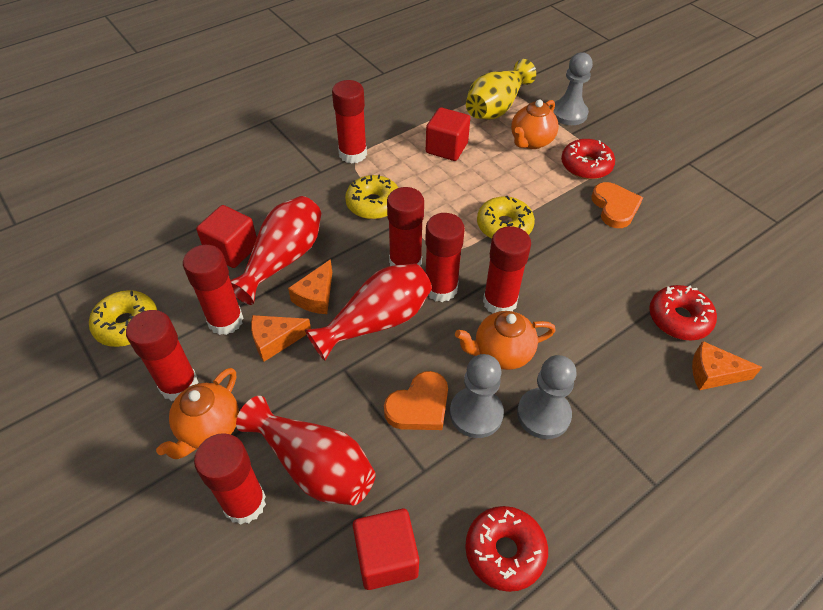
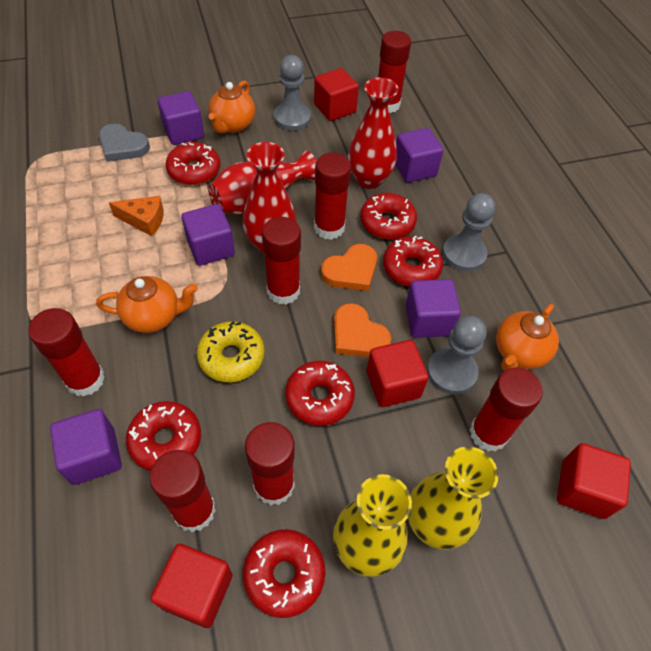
grey heart: 0 -> 1
orange cheese: 3 -> 1
purple cube: 0 -> 5
red cube: 3 -> 4
red donut: 3 -> 6
yellow donut: 3 -> 1
yellow vase: 1 -> 2

